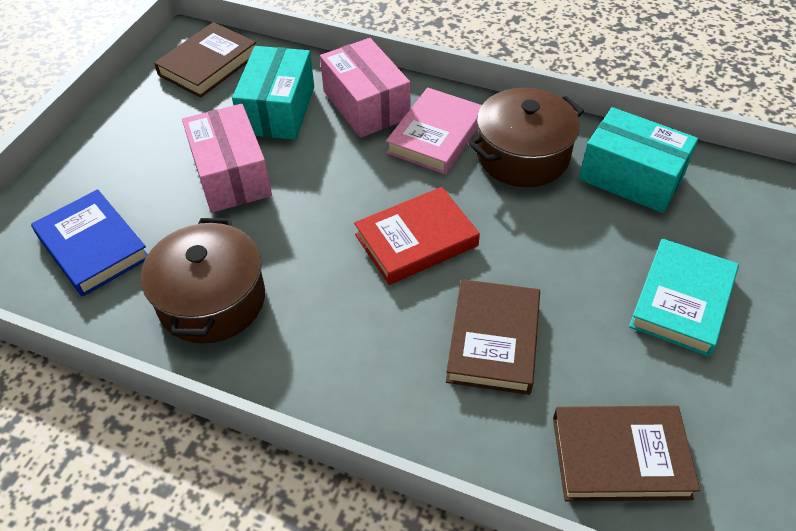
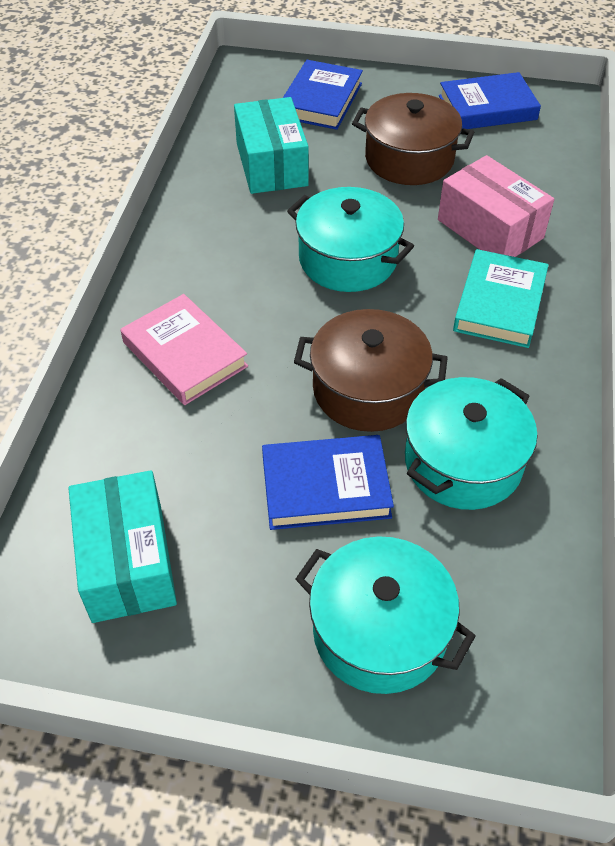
blue book: 1 -> 3
brown book: 3 -> 0
pink box: 2 -> 1
red book: 1 -> 0
turquoise pot: 0 -> 3

